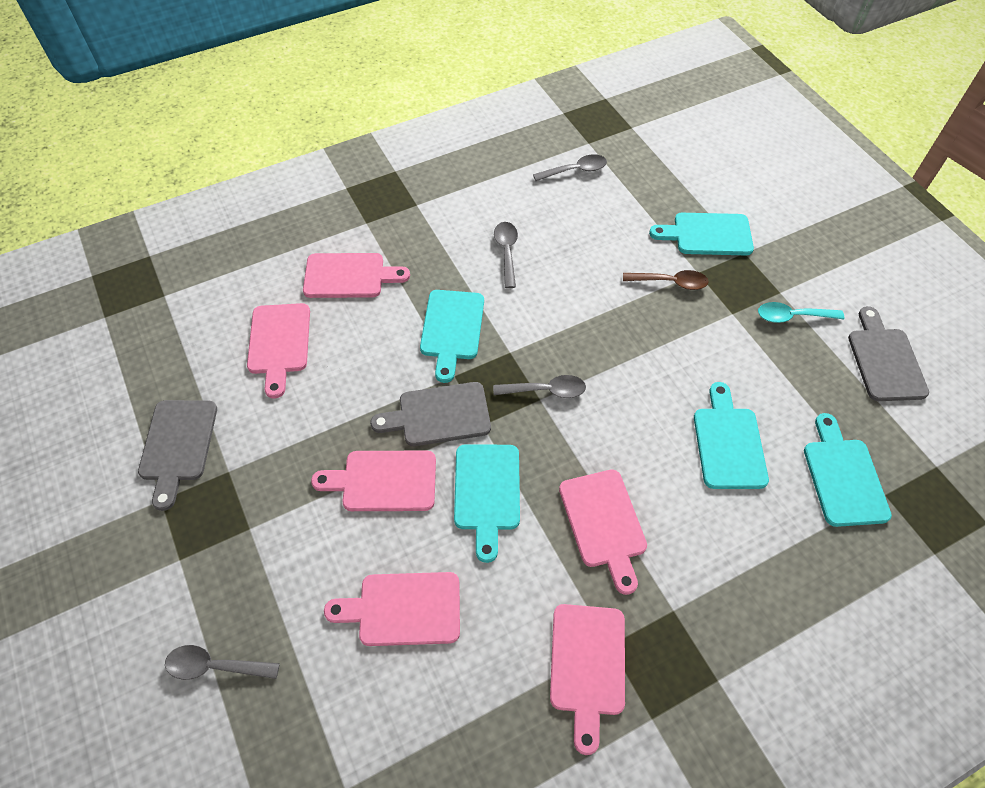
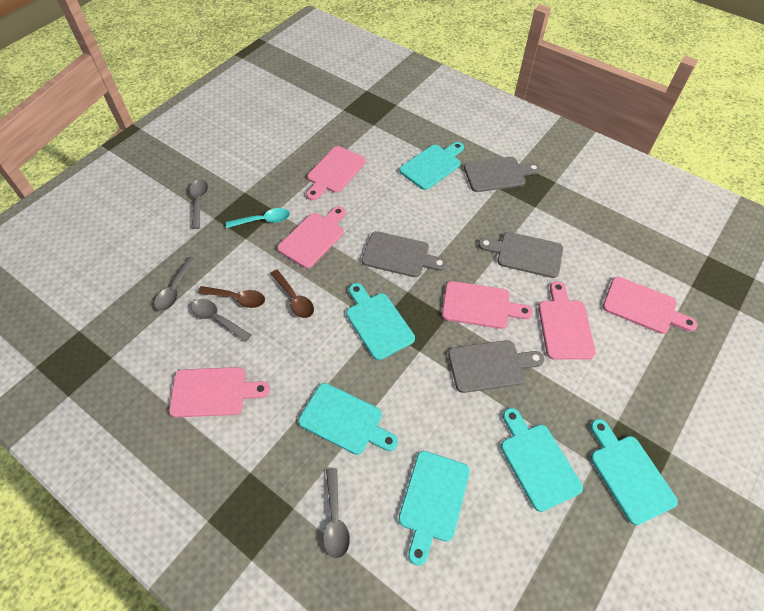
brown spoon: 1 -> 2
grey cutting board: 3 -> 4
turquoise cutting board: 5 -> 6

